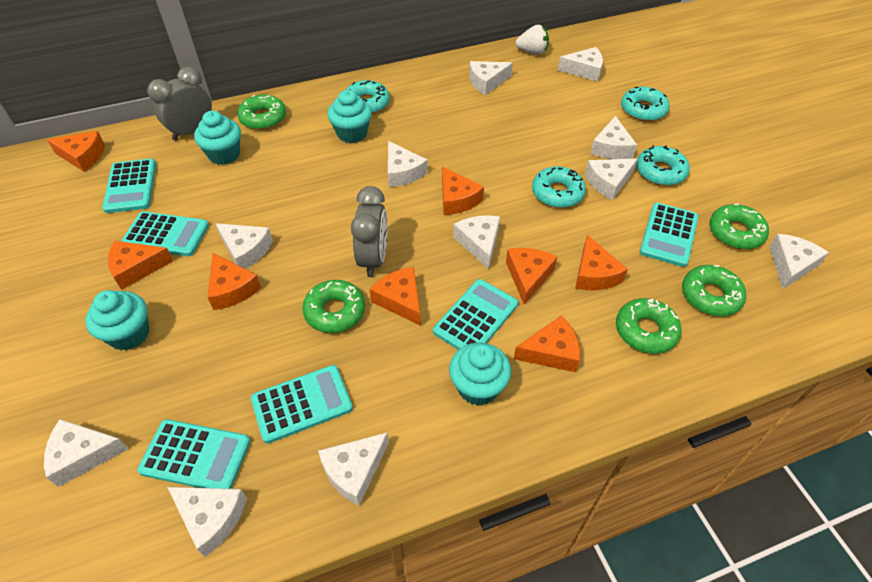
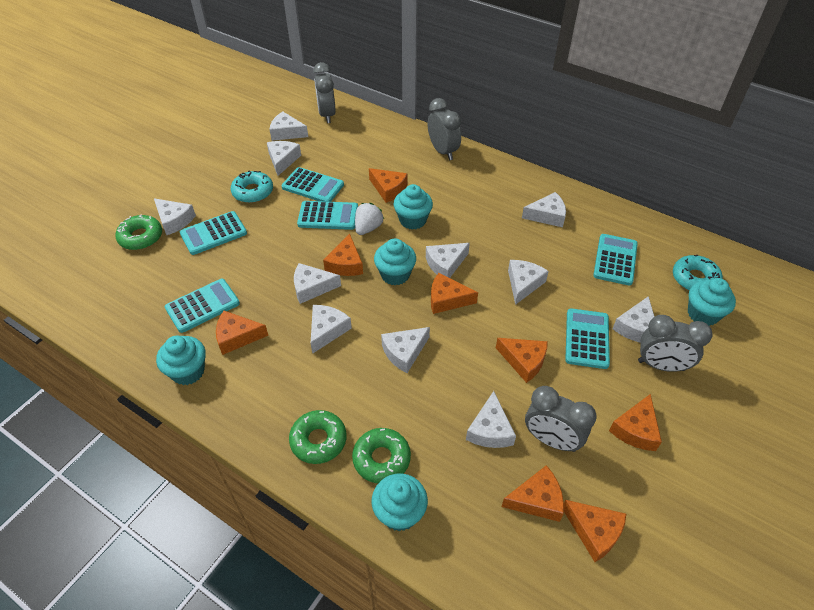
green donut: 5 -> 3
grey clock: 2 -> 4
turquoise cupcake: 4 -> 5
turquoise donut: 4 -> 2

